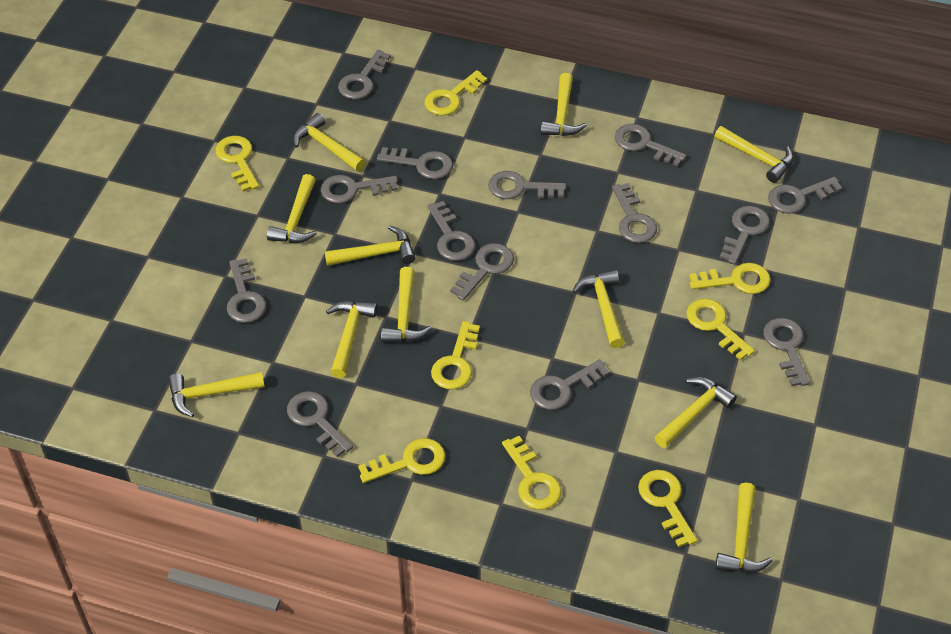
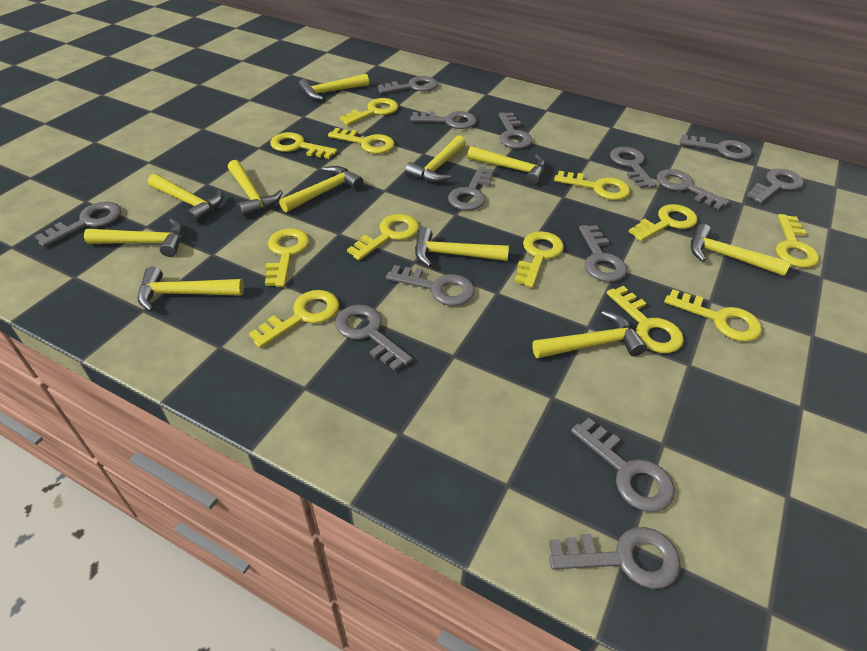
yellow key: 8 -> 12

